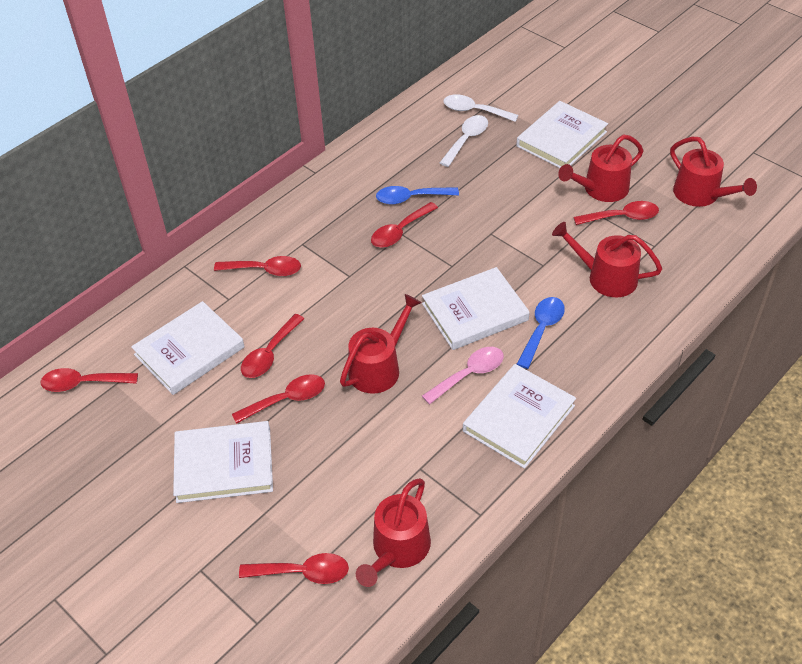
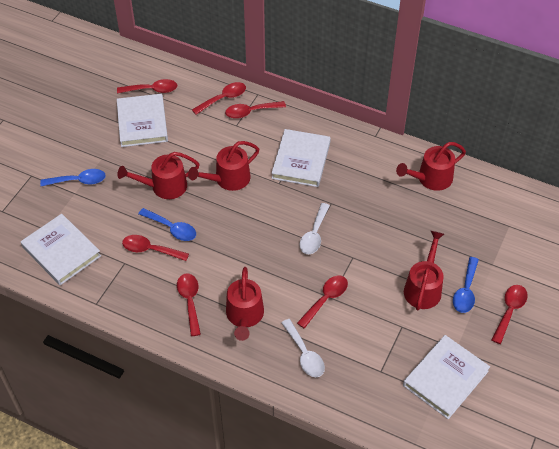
blue spoon: 2 -> 3
pink spoon: 1 -> 0
white book: 5 -> 4

